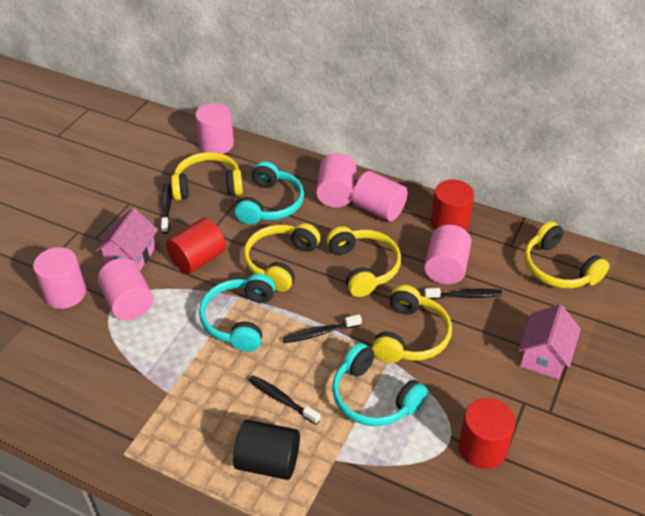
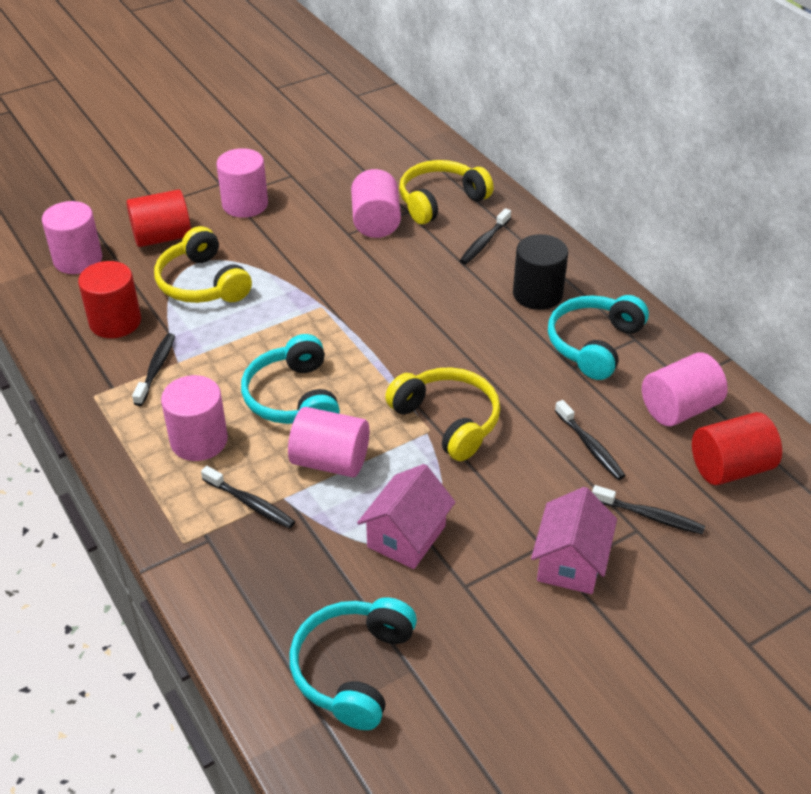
black toothbrush: 4 -> 5
yellow headphones: 5 -> 3

